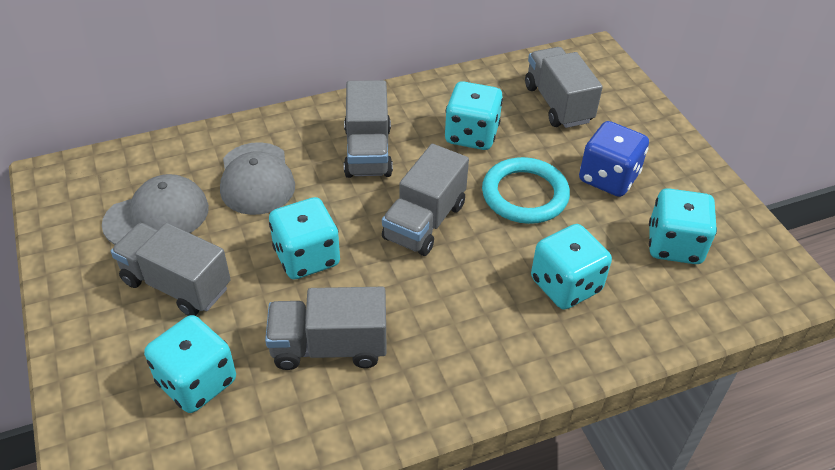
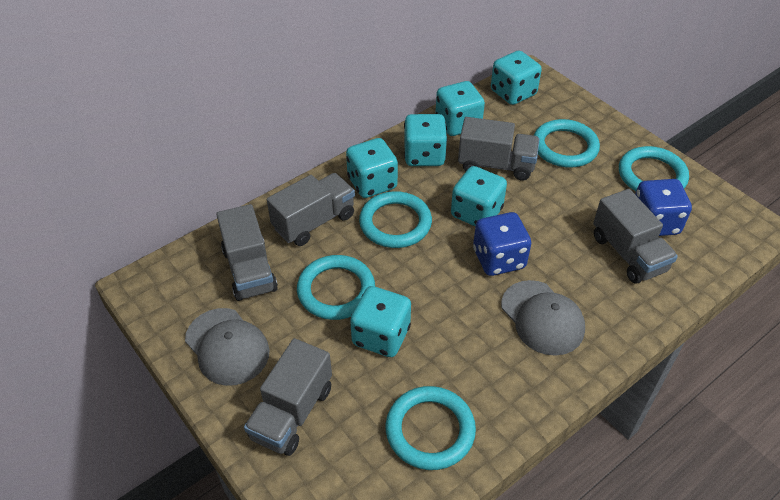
blue dice: 1 -> 2
turquoise dice: 5 -> 6
turquoise ring: 1 -> 5

